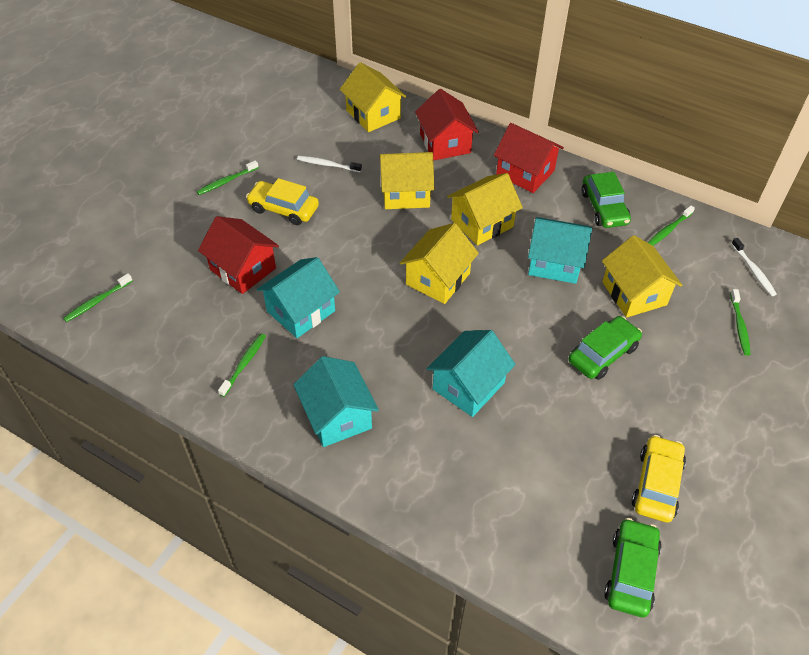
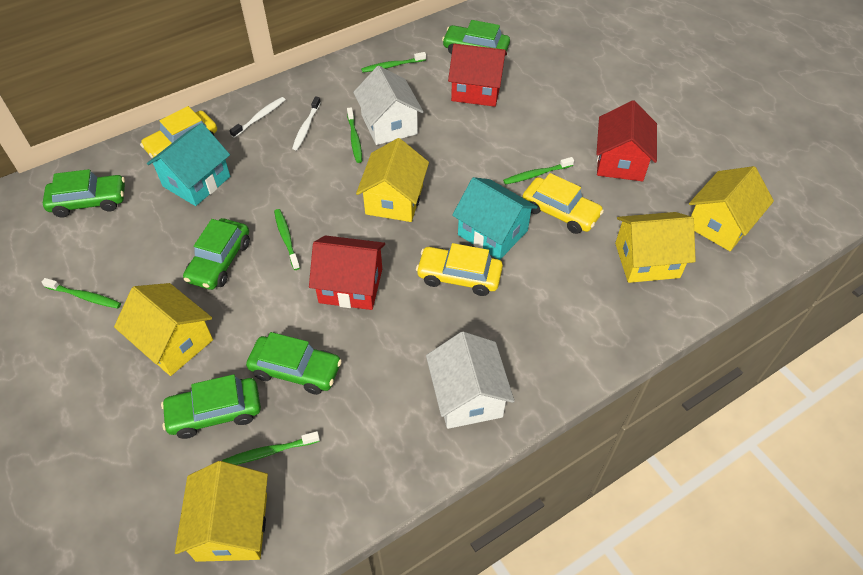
green car: 3 -> 5
green toothbrush: 5 -> 6
turquoise house: 4 -> 2
white house: 0 -> 2
yellow car: 2 -> 3

